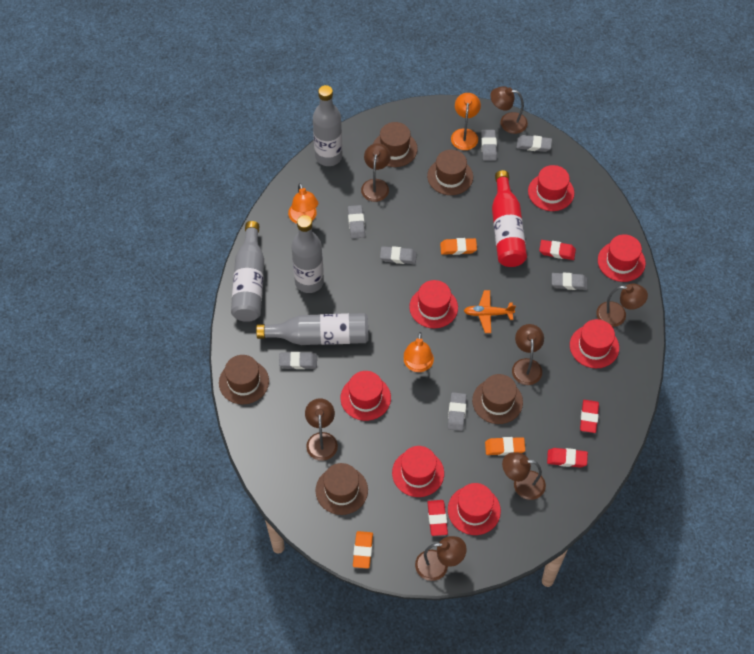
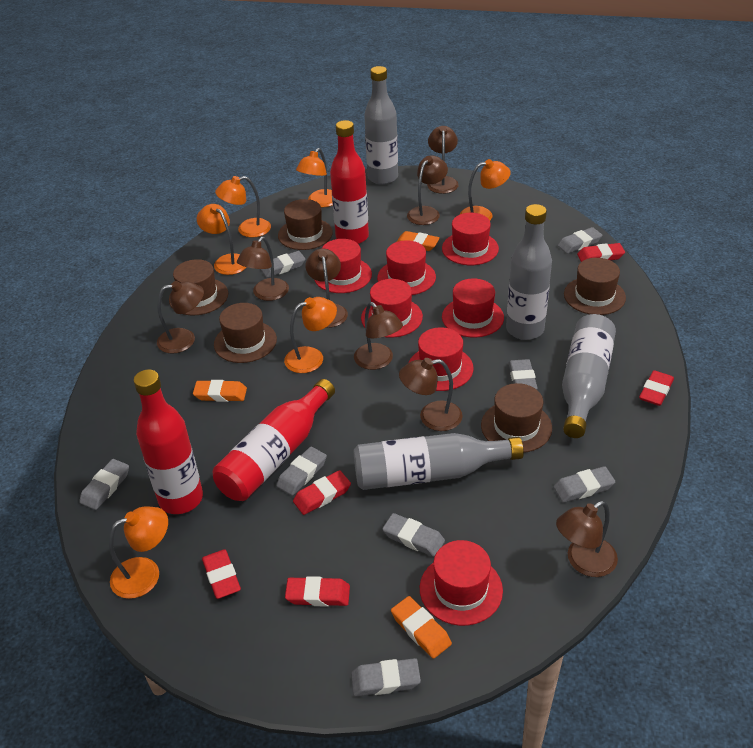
brown lamp: 7 -> 8
grey eraser: 7 -> 8
orange lamp: 3 -> 6
orange plane: 1 -> 0
red bottle: 1 -> 3
red eraser: 4 -> 5

